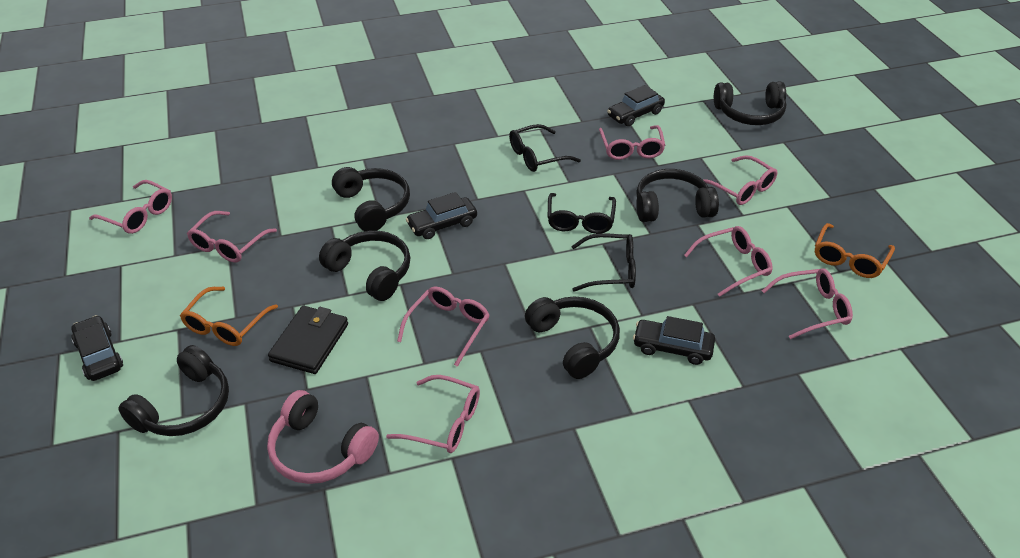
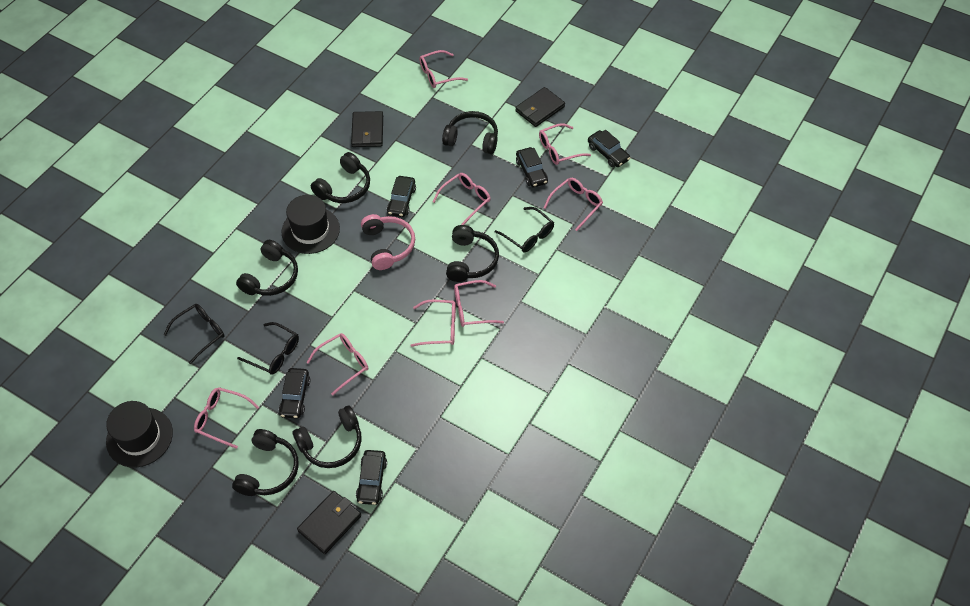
black car: 4 -> 5
black hat: 0 -> 2
black wallet: 1 -> 3
orange glasses: 2 -> 0

